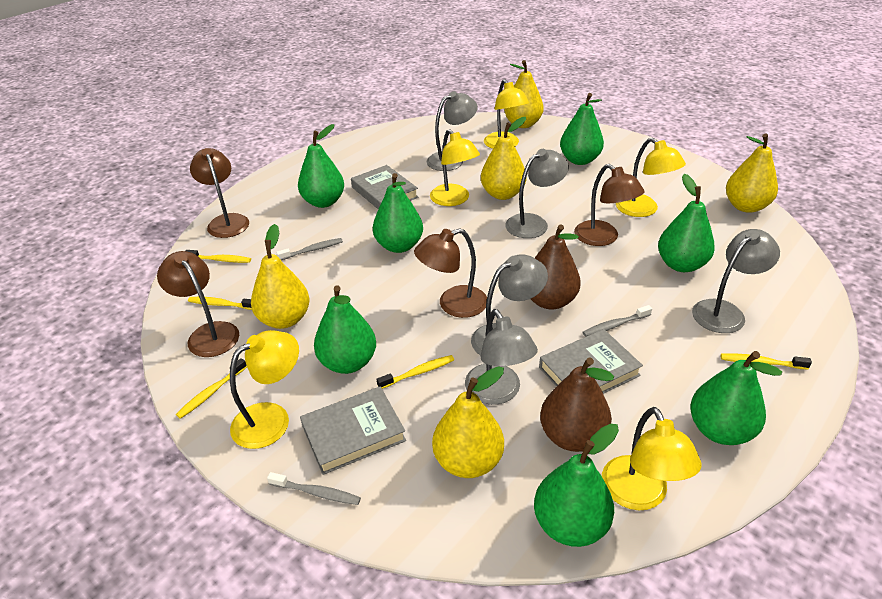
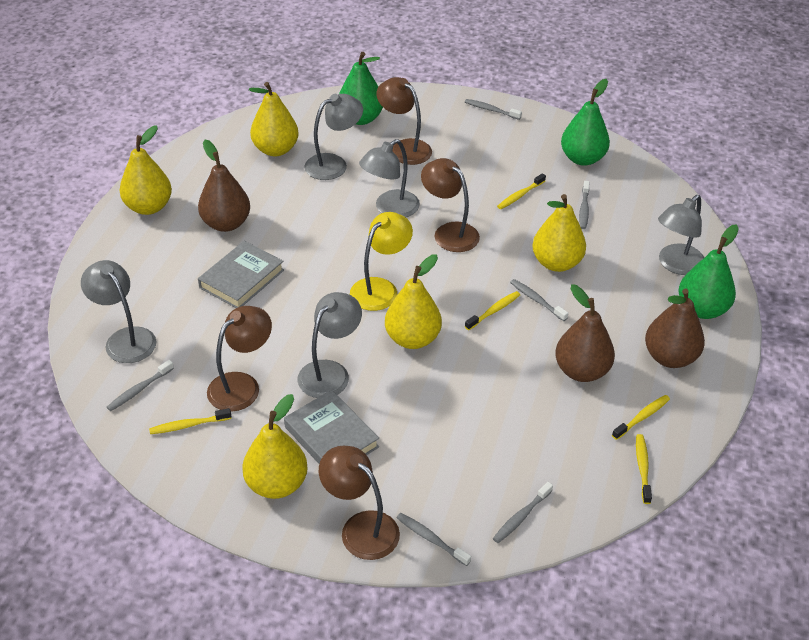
brown pear: 2 -> 3
green pear: 7 -> 3
grey book: 3 -> 2
grey toothbrush: 3 -> 6
yellow lamp: 5 -> 1

